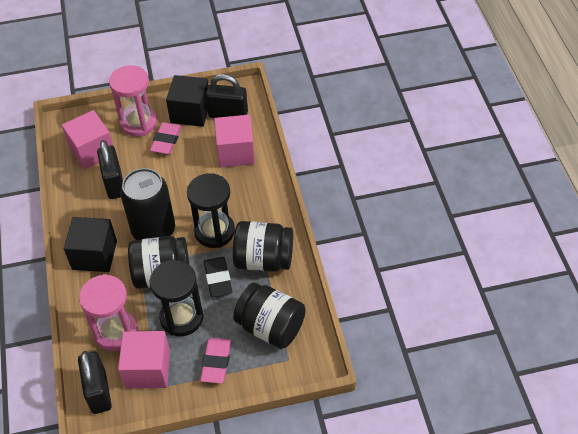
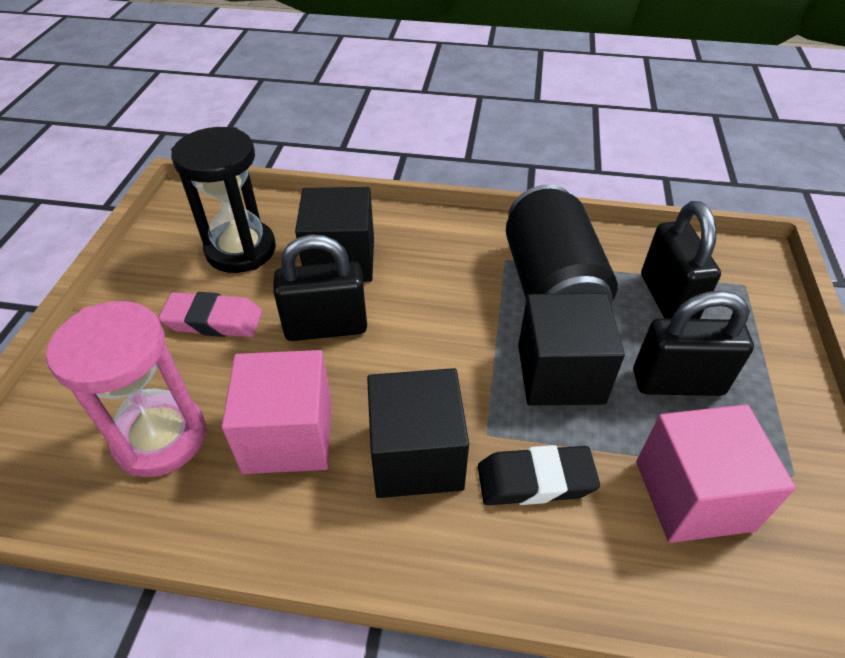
black cube: 2 -> 3
black hourglass: 2 -> 1
black jar: 3 -> 0
pink cube: 3 -> 2
pink eraser: 2 -> 1
pink hourglass: 2 -> 1

